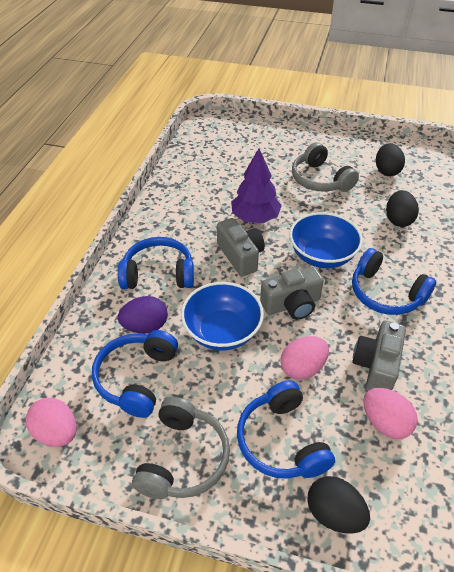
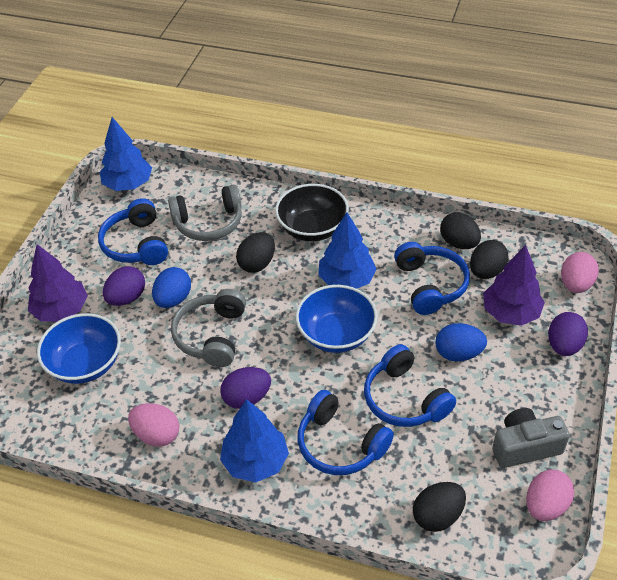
black bowl: 0 -> 1
black egg: 3 -> 4
blue egg: 0 -> 2
blue tree: 0 -> 3
grey camera: 3 -> 1
purple egg: 1 -> 3
purple tree: 1 -> 2

